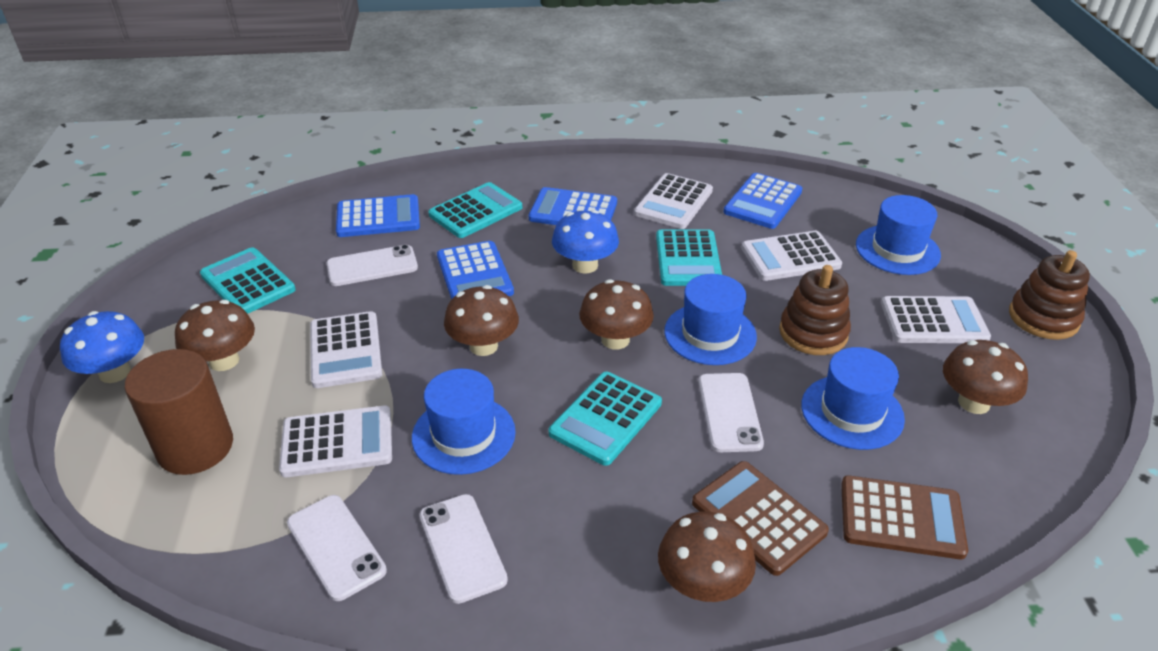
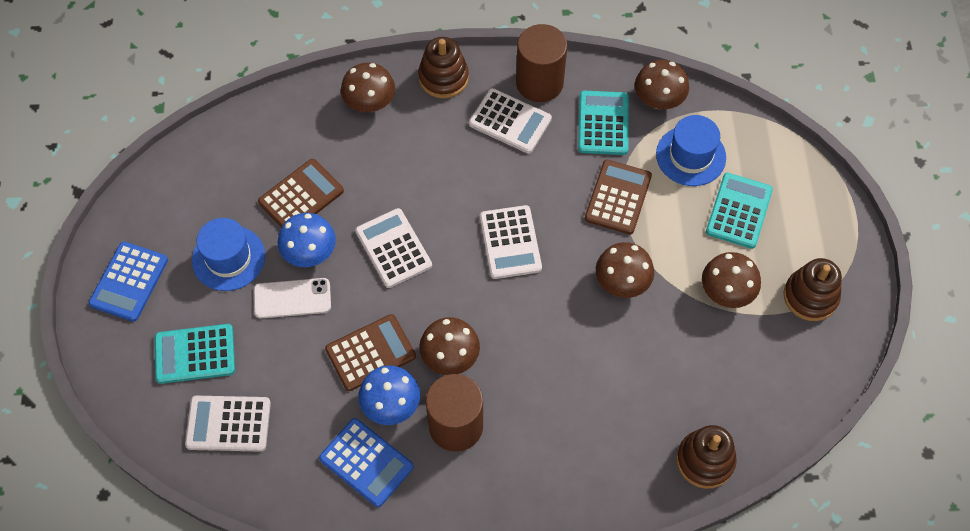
blue calculator: 4 -> 2
blue hat: 4 -> 2
brown calculator: 2 -> 3
brown cylinder: 1 -> 2
brown stacking toy: 2 -> 3
turquoise calculator: 4 -> 3
white calculator: 5 -> 4
white phone: 4 -> 1

